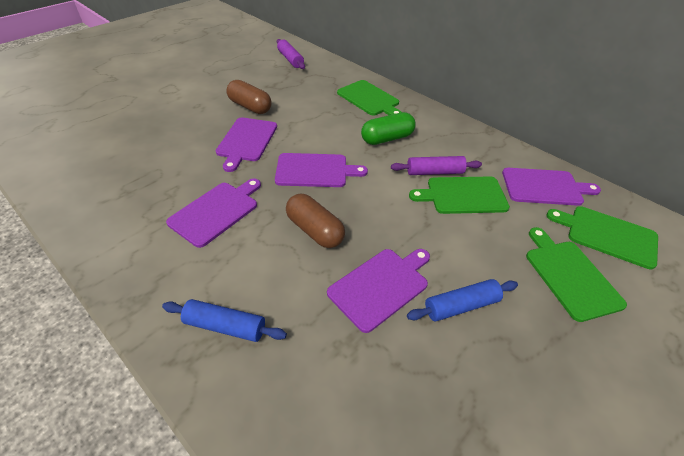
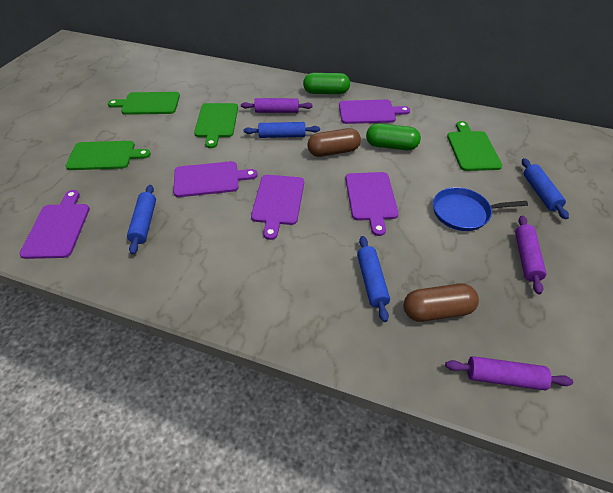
blue pan: 0 -> 1
blue rolling pin: 2 -> 4
green capsule: 1 -> 2
purple rolling pin: 2 -> 3

